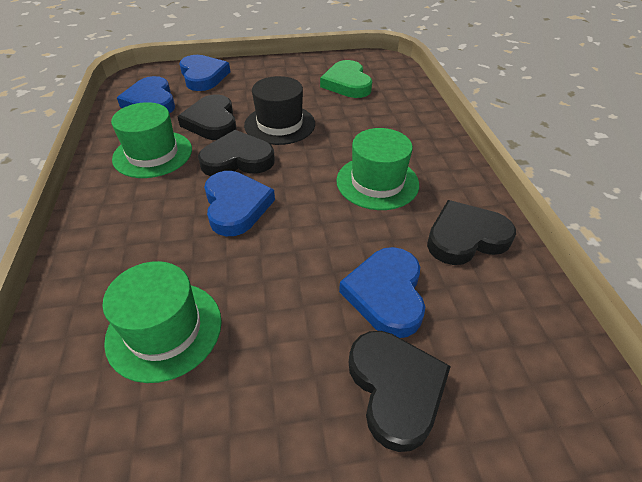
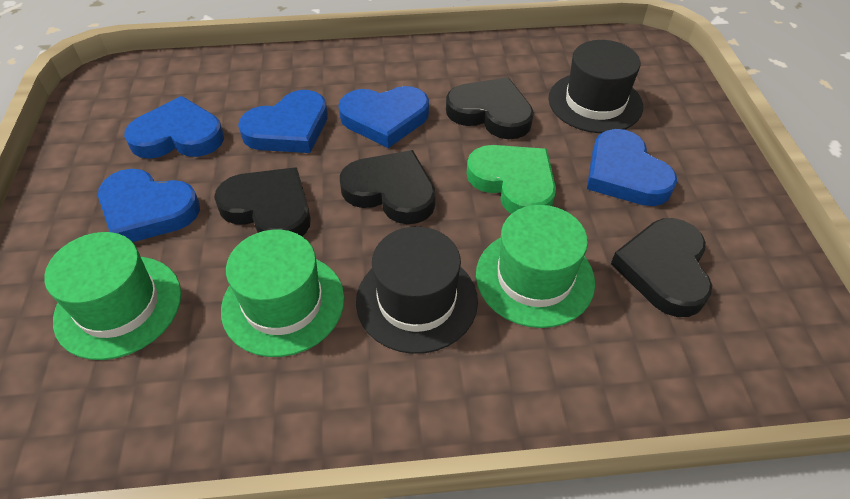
black hat: 1 -> 2
blue heart: 4 -> 5

